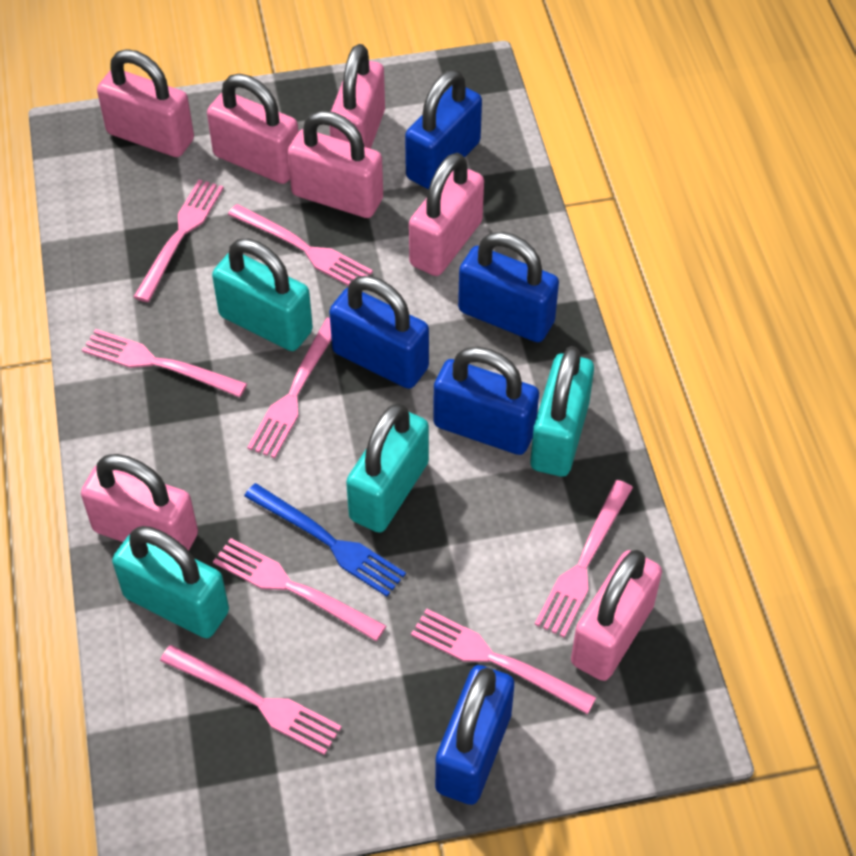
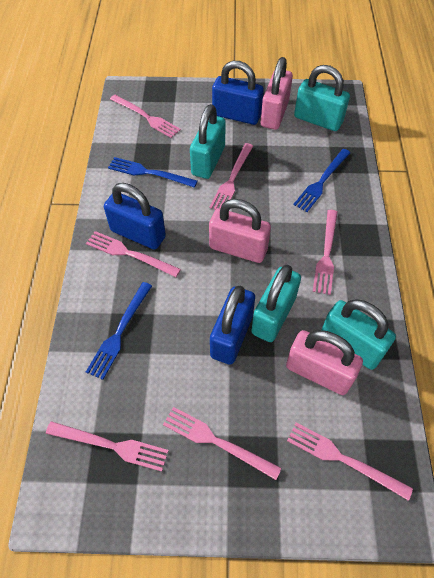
blue fork: 1 -> 3
blue padlock: 5 -> 3
pink fork: 8 -> 7
pink padlock: 7 -> 3

